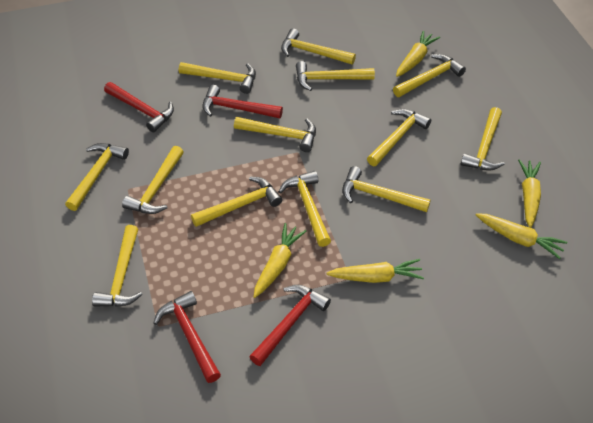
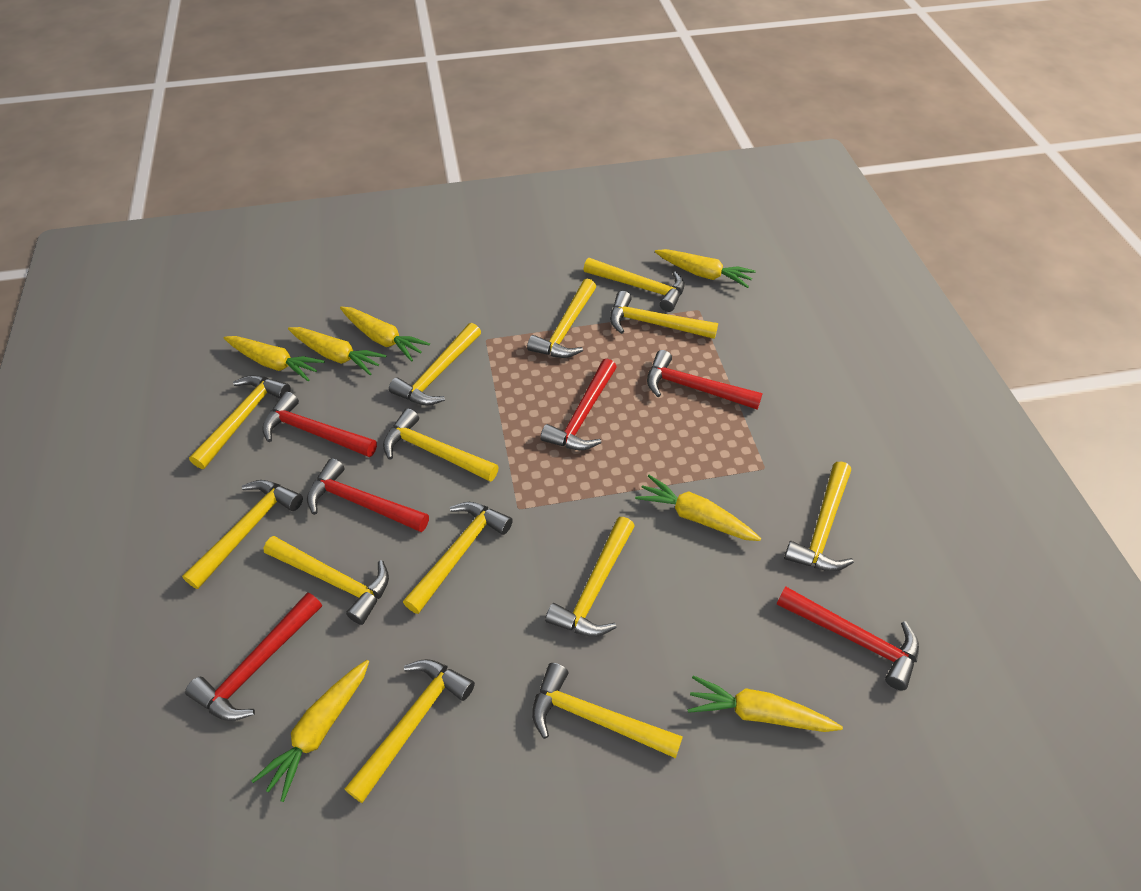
red hammer: 4 -> 6
yellow carrot: 5 -> 7

